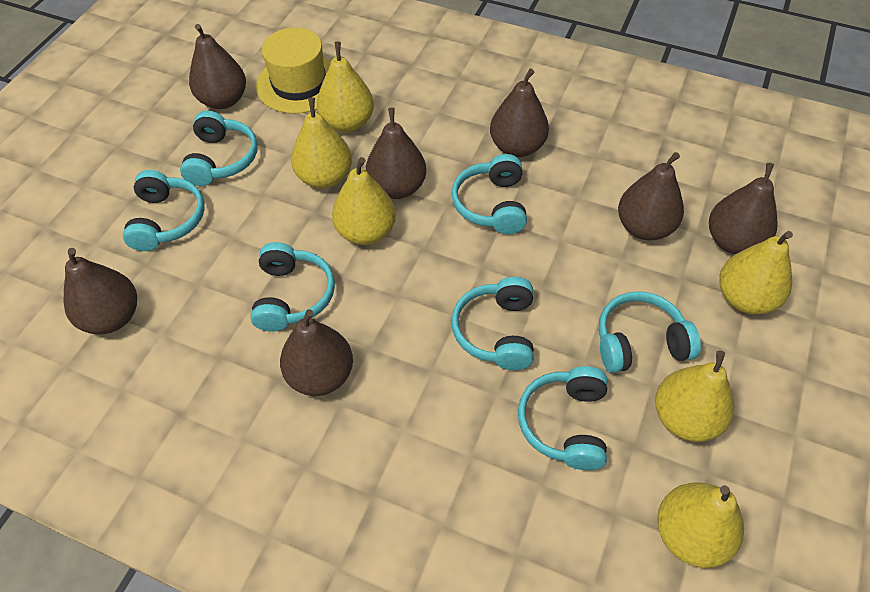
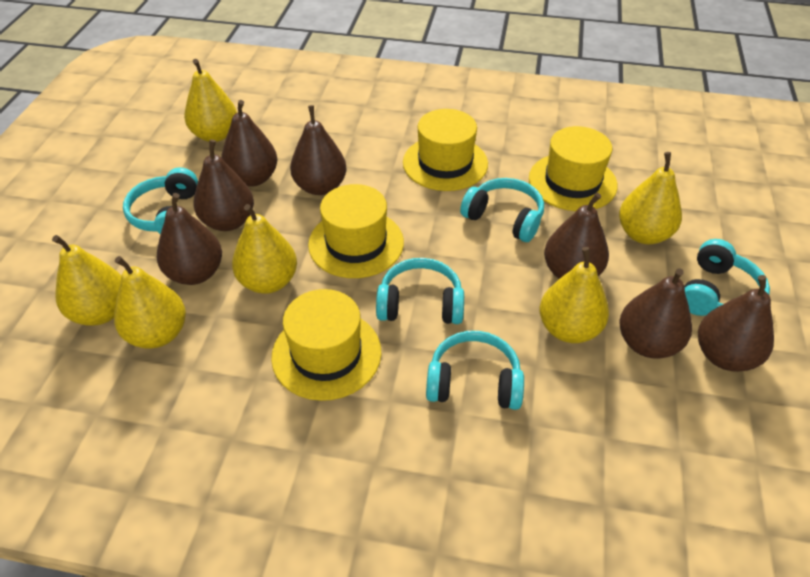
turquoise headphones: 7 -> 5
yellow hat: 1 -> 4

